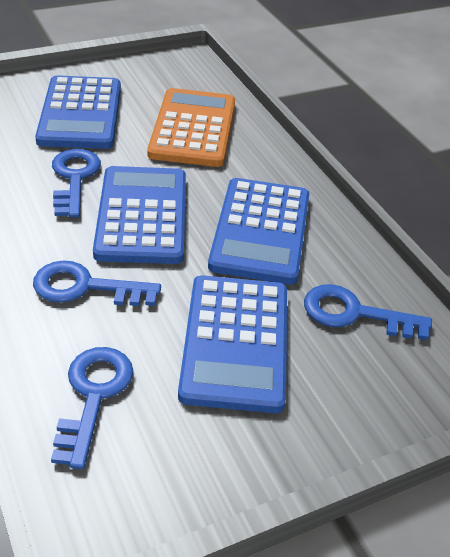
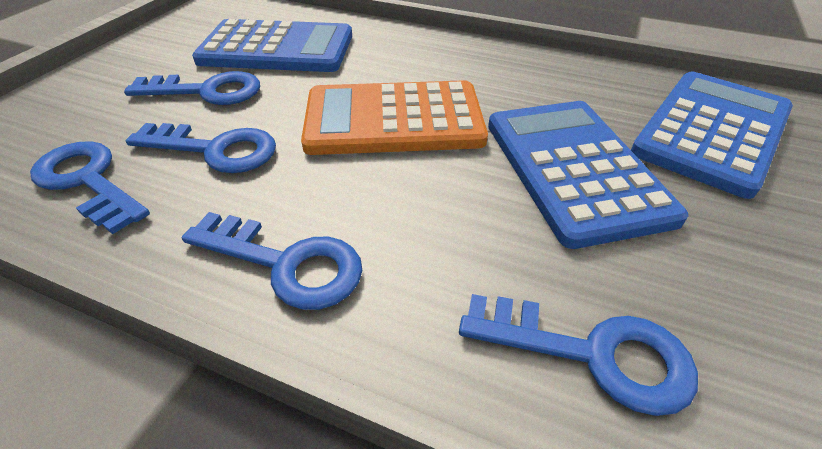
blue calculator: 4 -> 3
blue key: 4 -> 5

